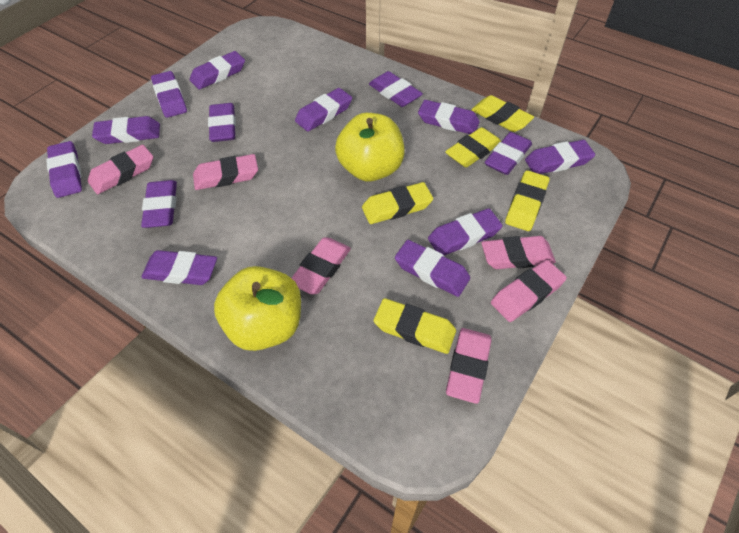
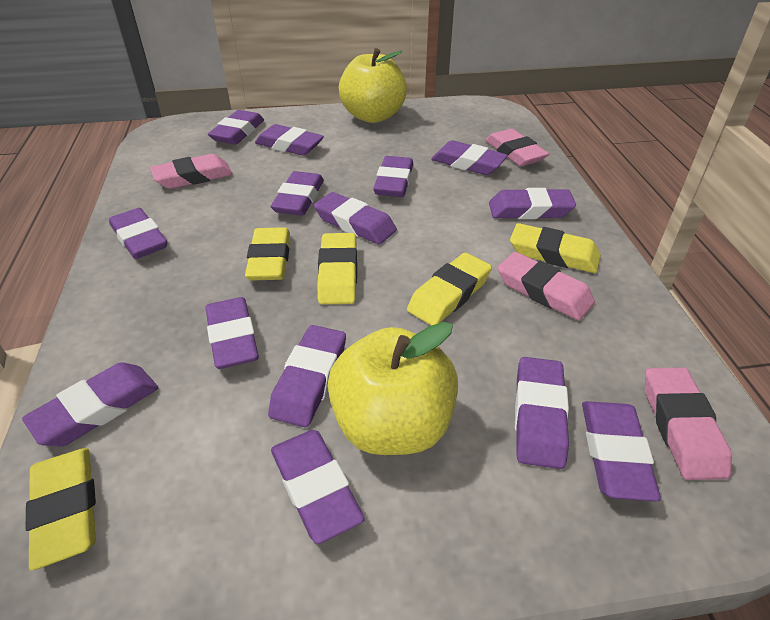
pink eraser: 6 -> 4

